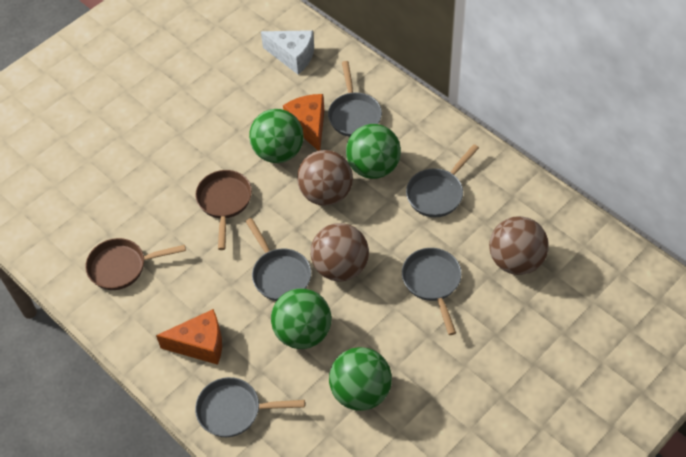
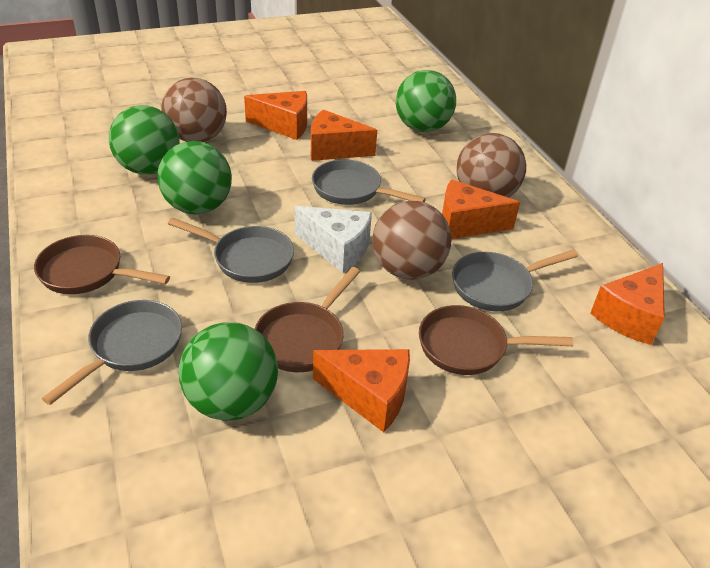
brown pan: 2 -> 3
grey pan: 5 -> 4
orange cheese: 2 -> 5

